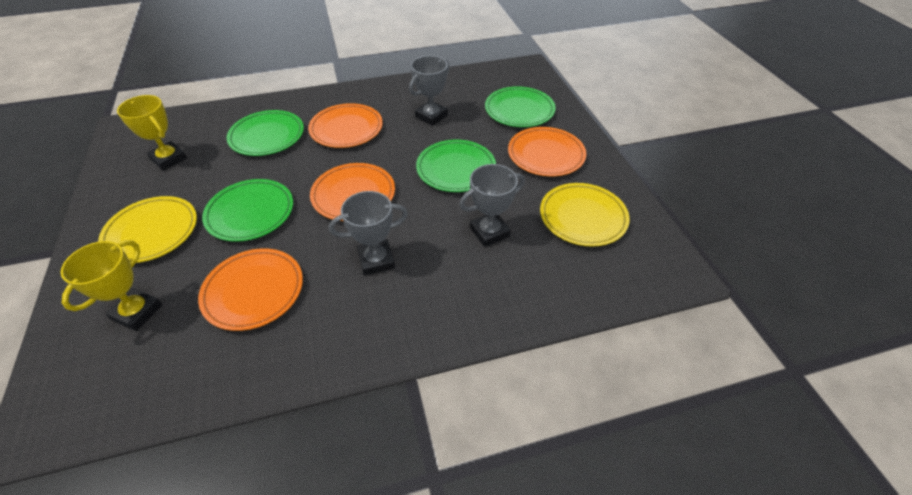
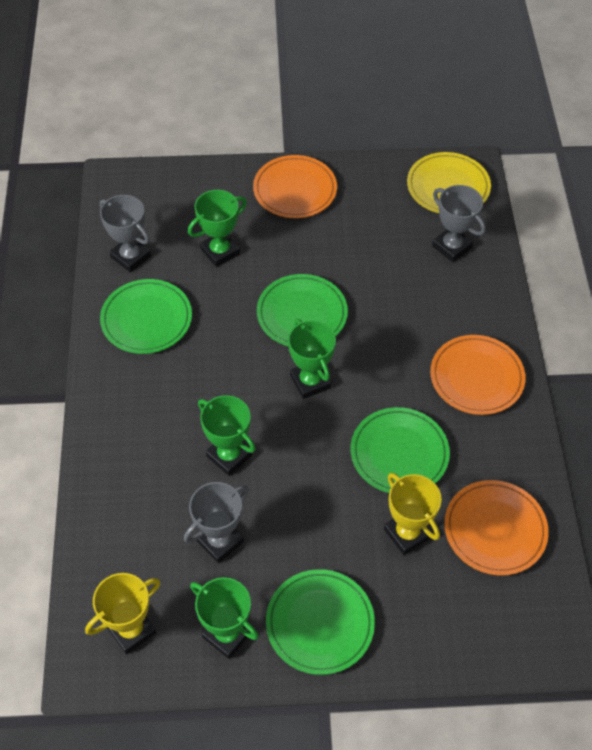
green trophy: 0 -> 4
orange plate: 4 -> 3
yellow plate: 2 -> 1

